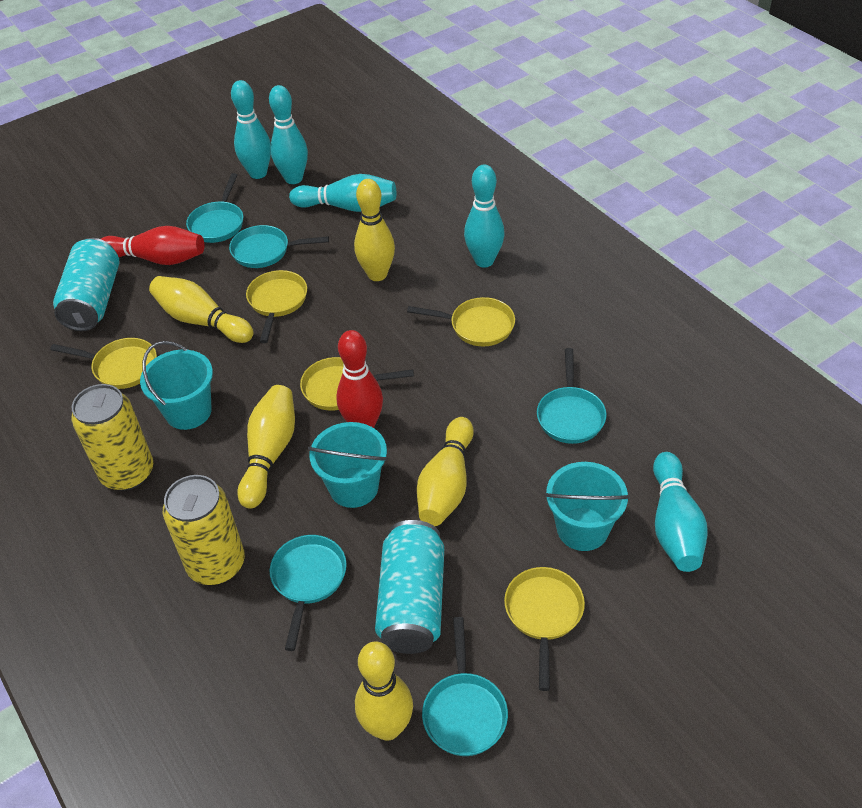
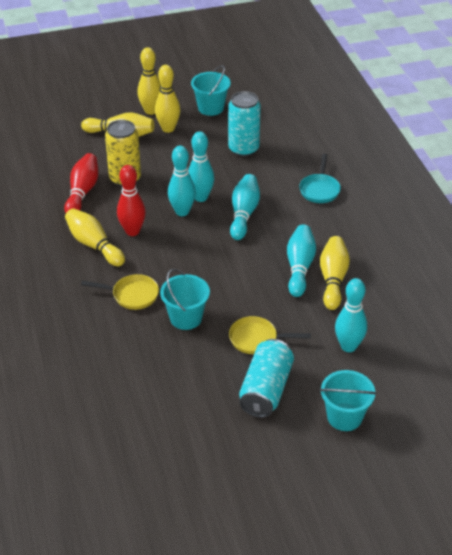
turquoise pan: 5 -> 1
yellow can: 2 -> 1
yellow pan: 5 -> 2

